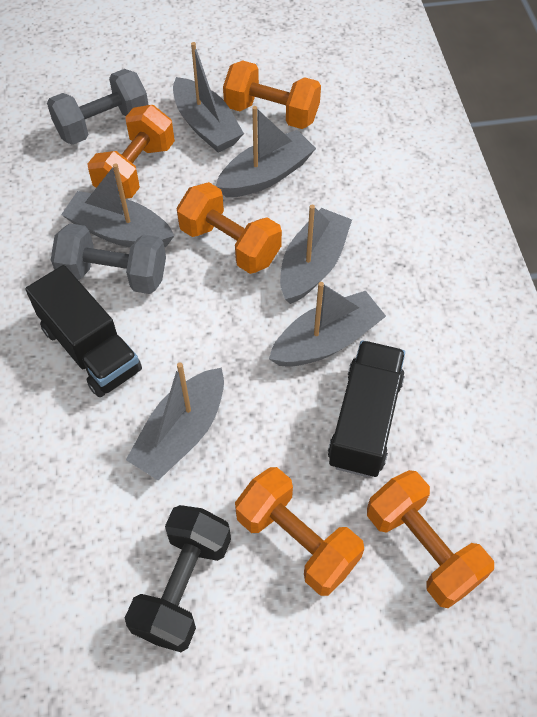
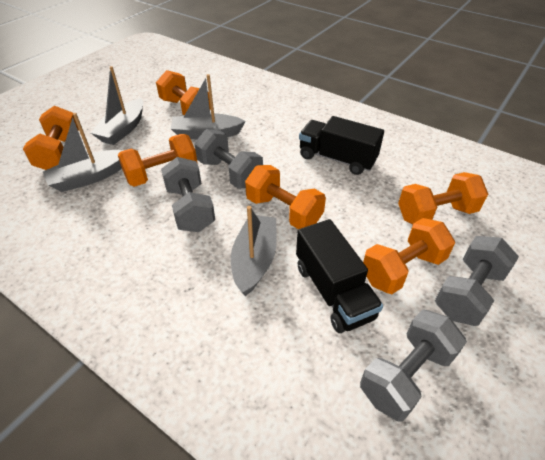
black dumbbell: 1 -> 0
grey boat: 6 -> 4
grey dumbbell: 2 -> 4
orange dumbbell: 5 -> 6

